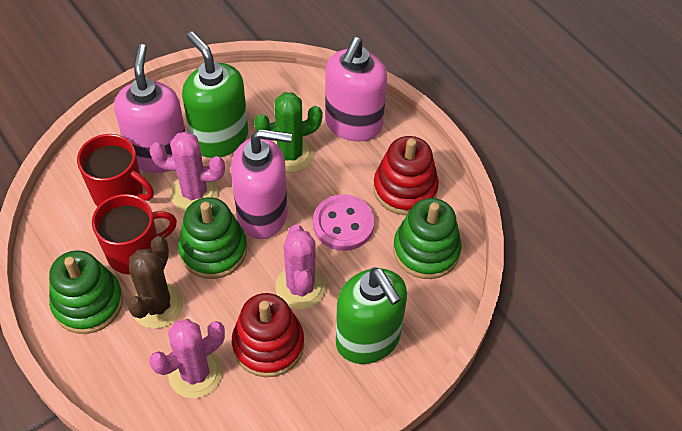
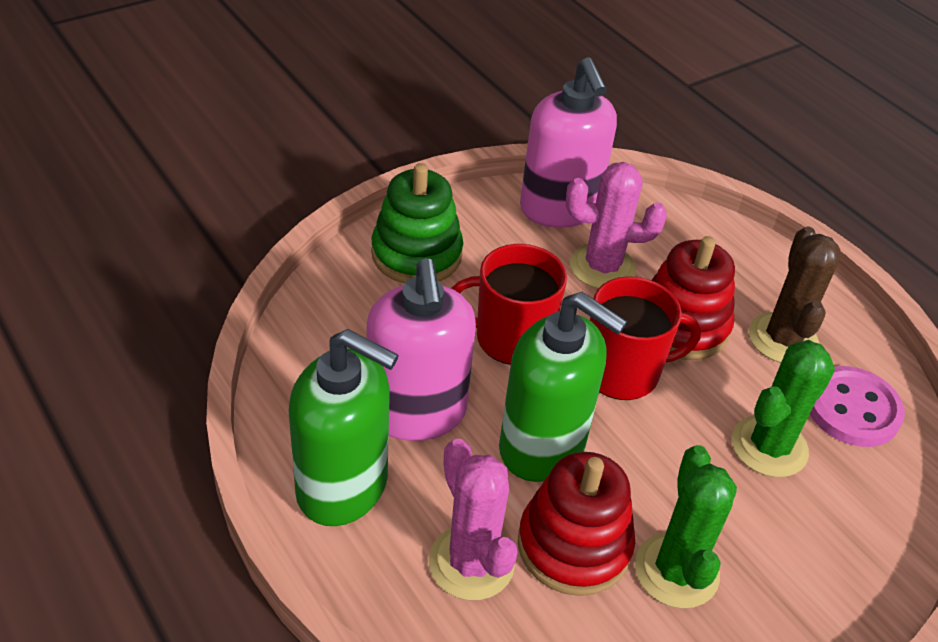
green cactus: 1 -> 2
green stacking toy: 3 -> 1
pink cactus: 3 -> 2
pink soap dispenser: 3 -> 2

